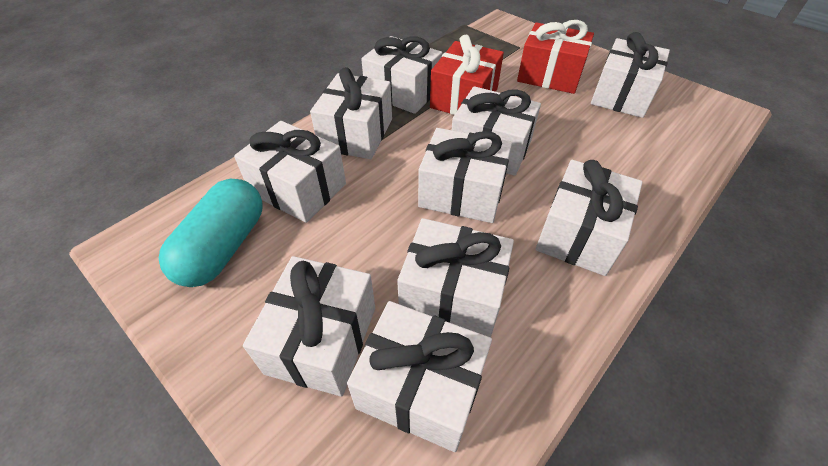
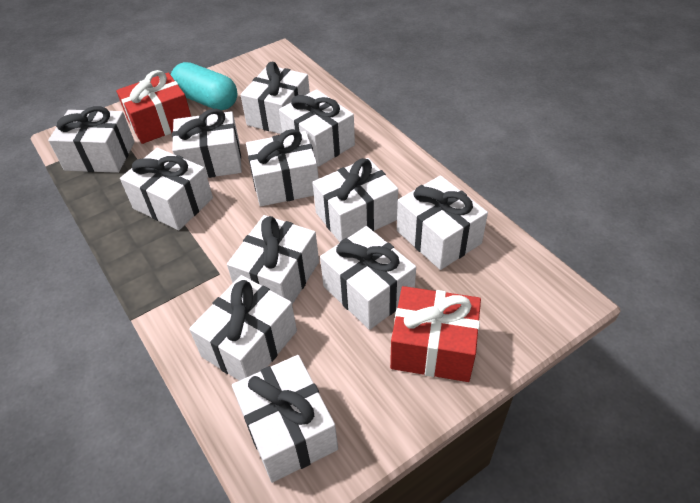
white gift: 10 -> 12

